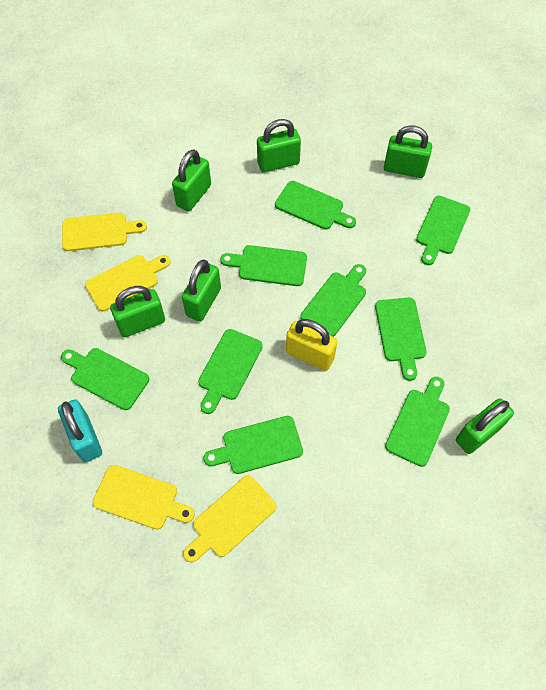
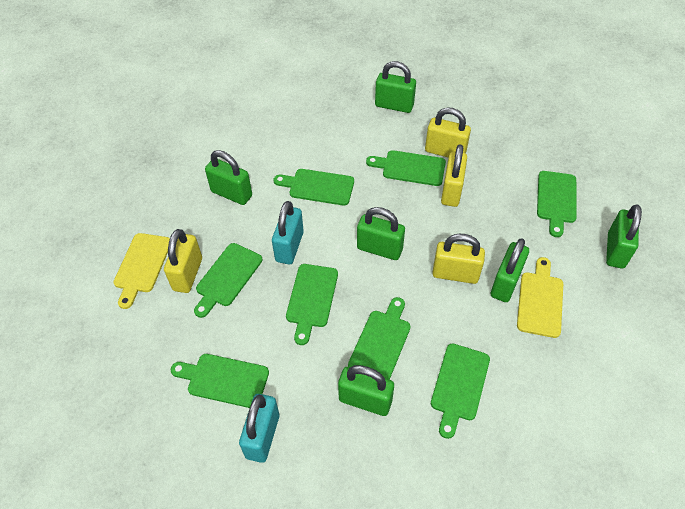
green cutting board: 9 -> 8
turquoise padlock: 1 -> 2
yellow cutting board: 4 -> 2
yellow padlock: 1 -> 4

